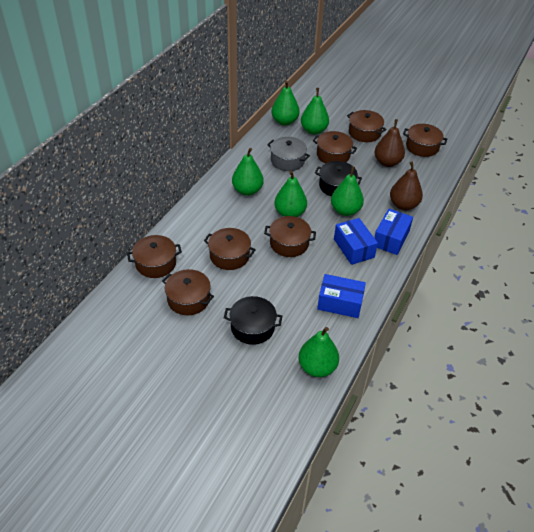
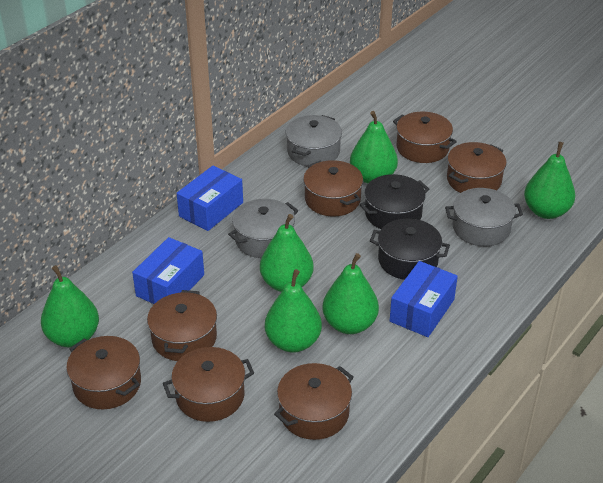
brown pear: 2 -> 0
grey pot: 1 -> 3

